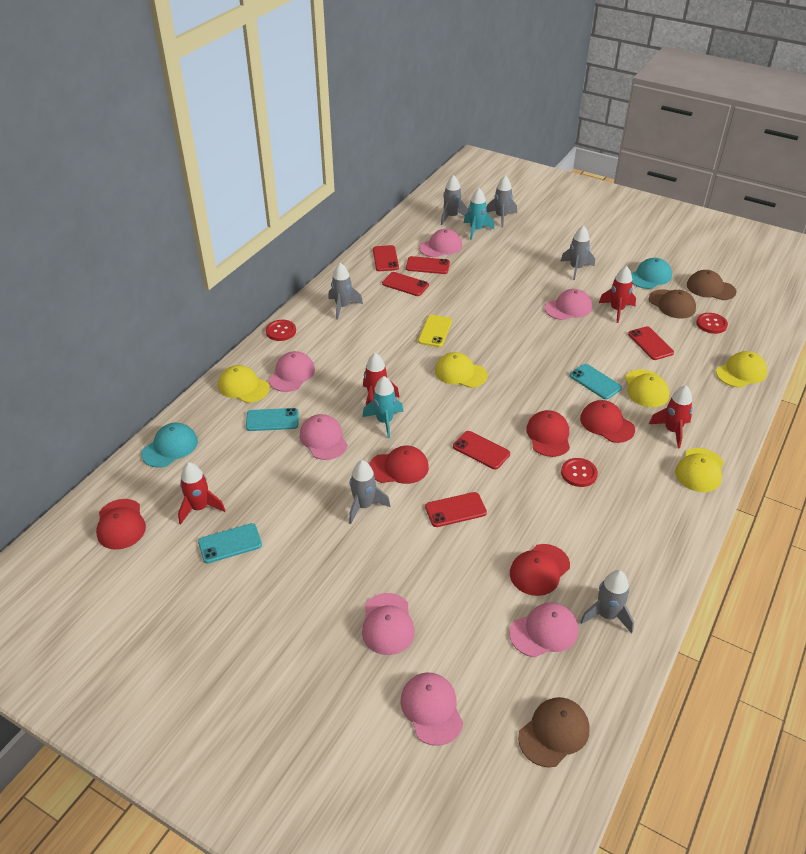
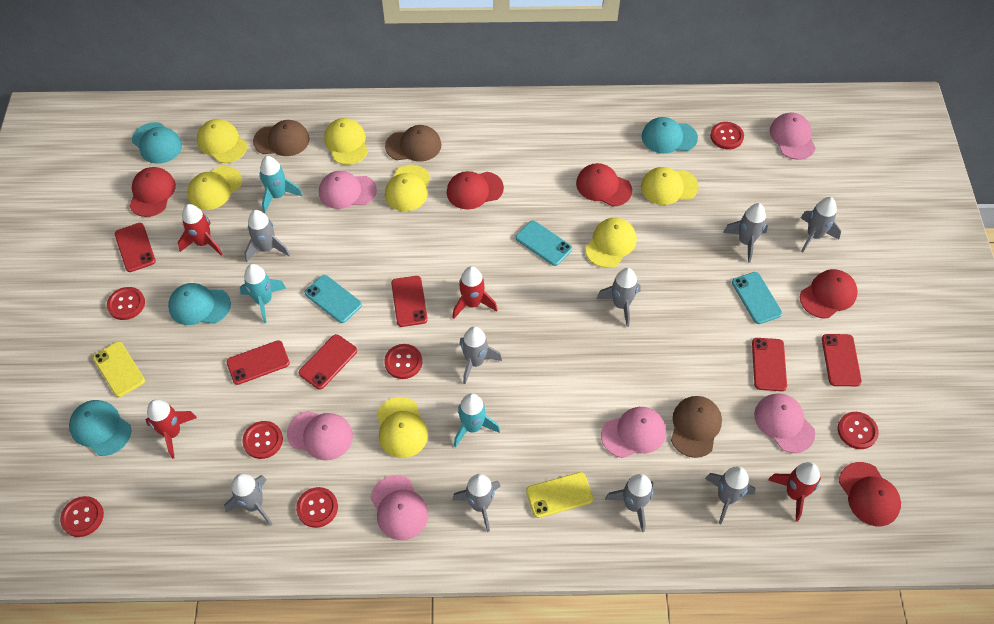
grey rocket: 6 -> 9
pink cap: 7 -> 6
red button: 3 -> 7
turquoise cap: 2 -> 4
turquoise rocket: 2 -> 3
yellow cap: 5 -> 7
yellow phone: 1 -> 2

